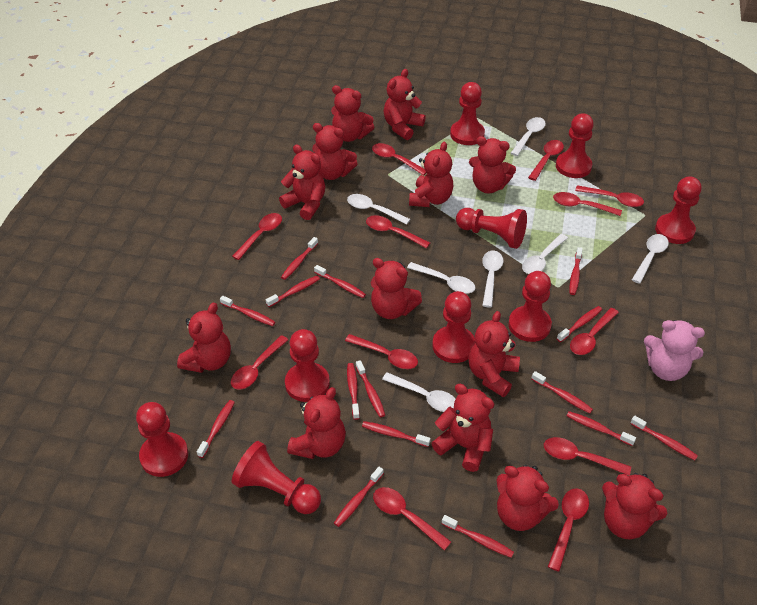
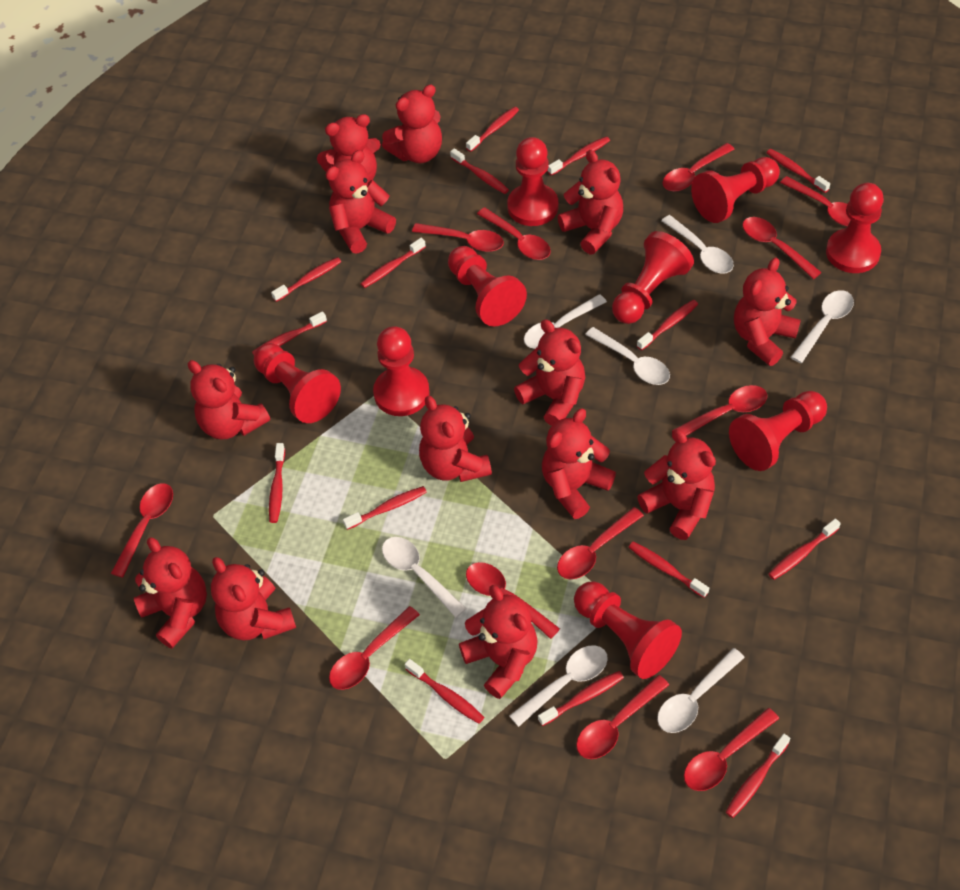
pink teddy bear: 1 -> 0

